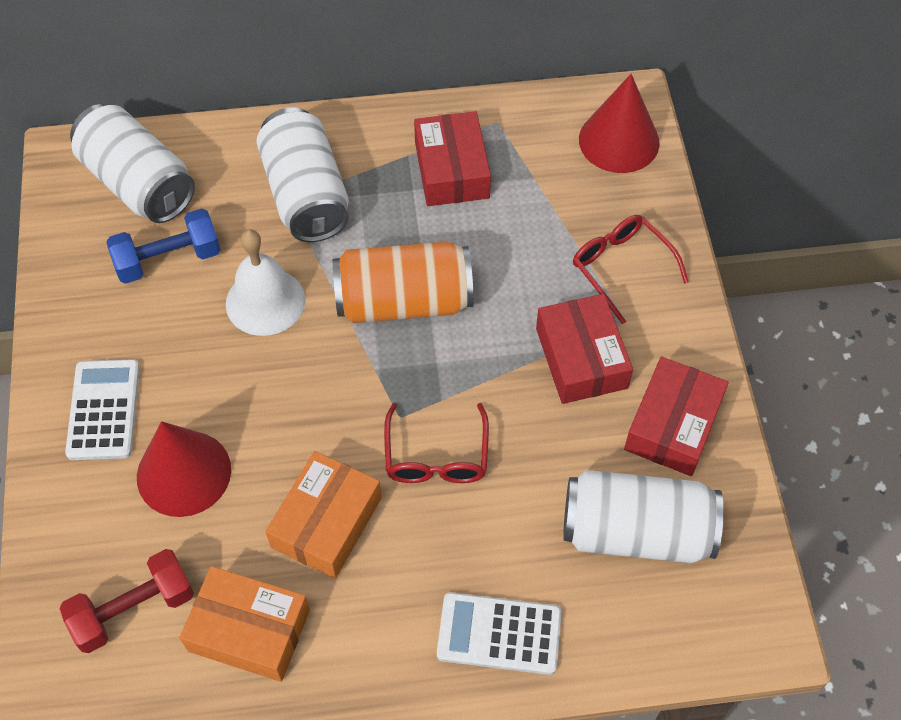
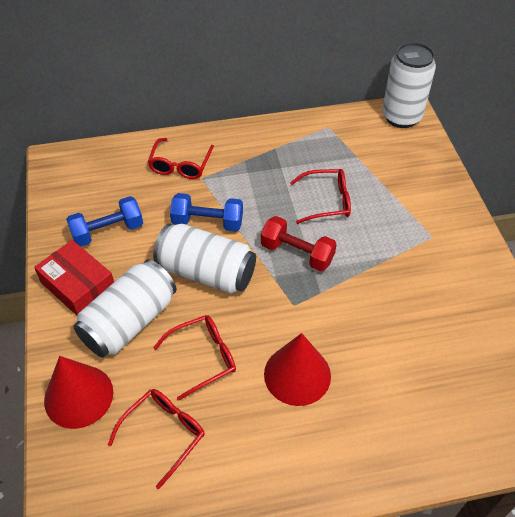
blue dumbbell: 1 -> 2
orange box: 2 -> 0
orange can: 1 -> 0
red box: 3 -> 1
red glasses: 2 -> 4
white bell: 1 -> 0
white calculator: 2 -> 0

